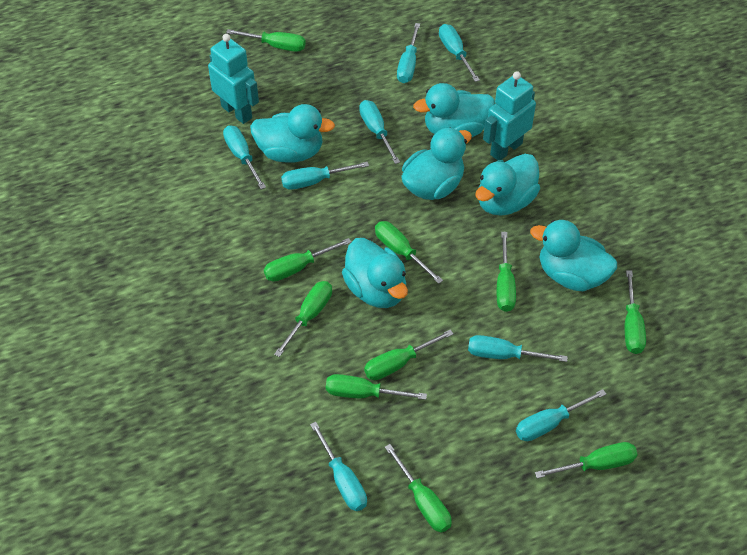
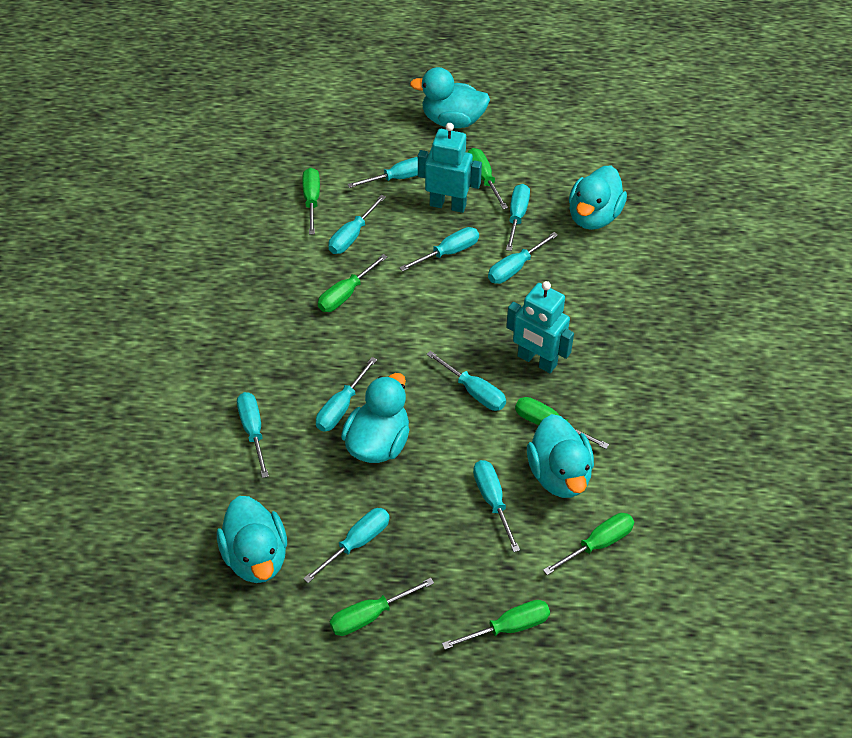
green screwdriver: 10 -> 7
turquoise duck: 6 -> 5
turquoise screwdriver: 8 -> 10

